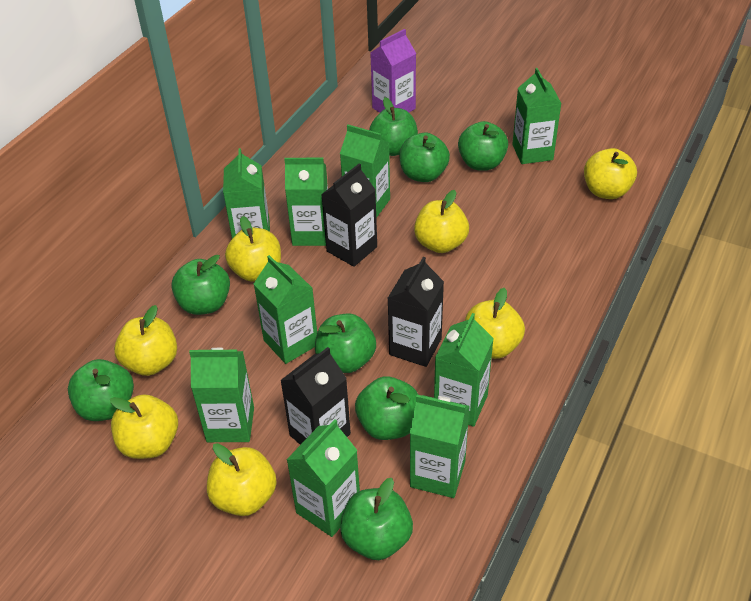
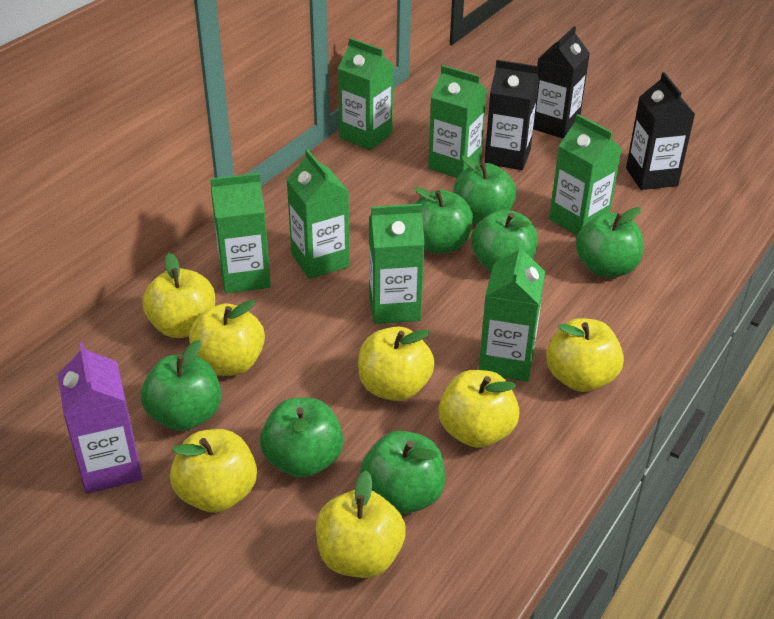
green apple: 8 -> 7
green carton: 9 -> 7

